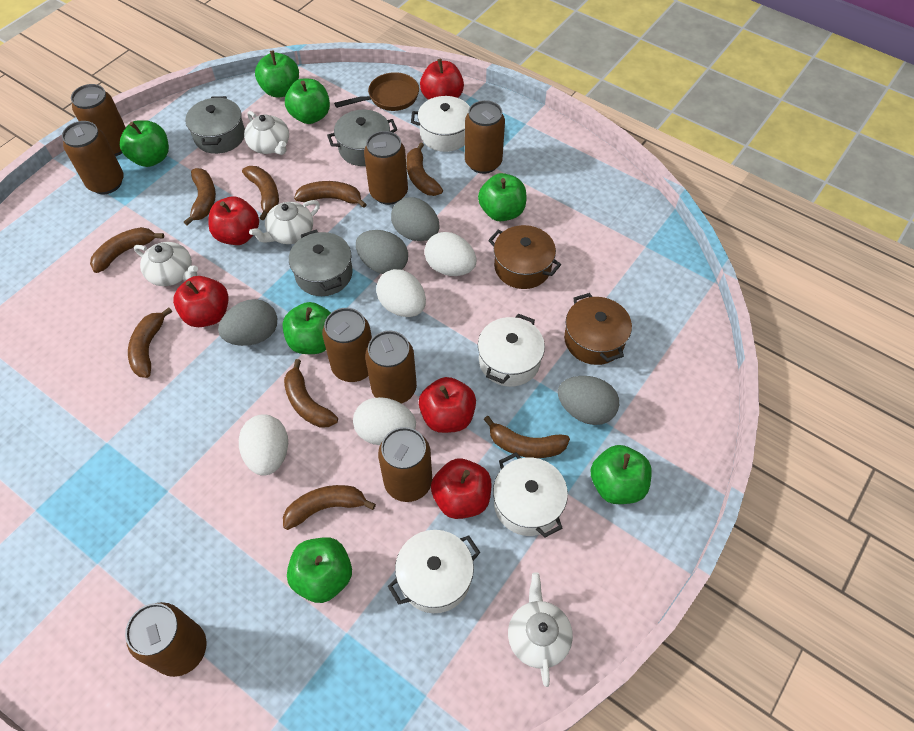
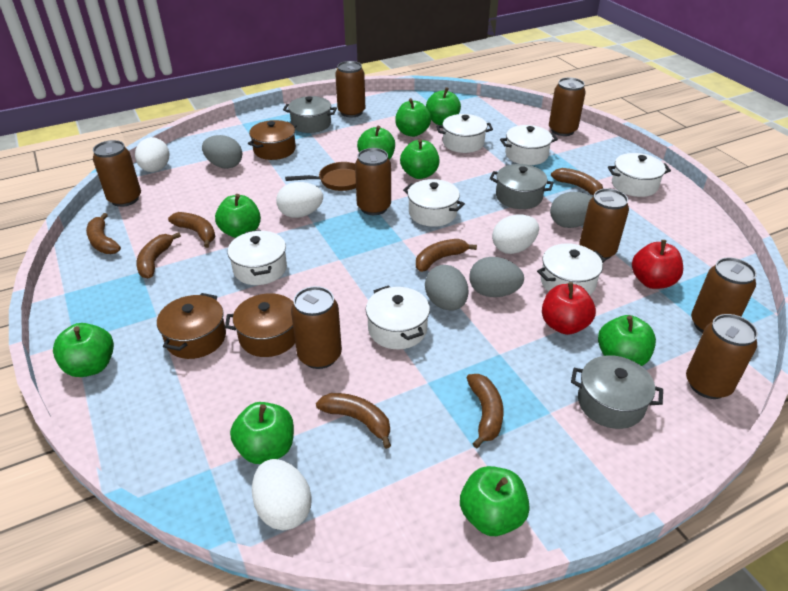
brown banana: 9 -> 7
brown pot: 2 -> 3
green apple: 7 -> 9
red apple: 5 -> 2
white pot: 4 -> 7
white teapot: 4 -> 0

